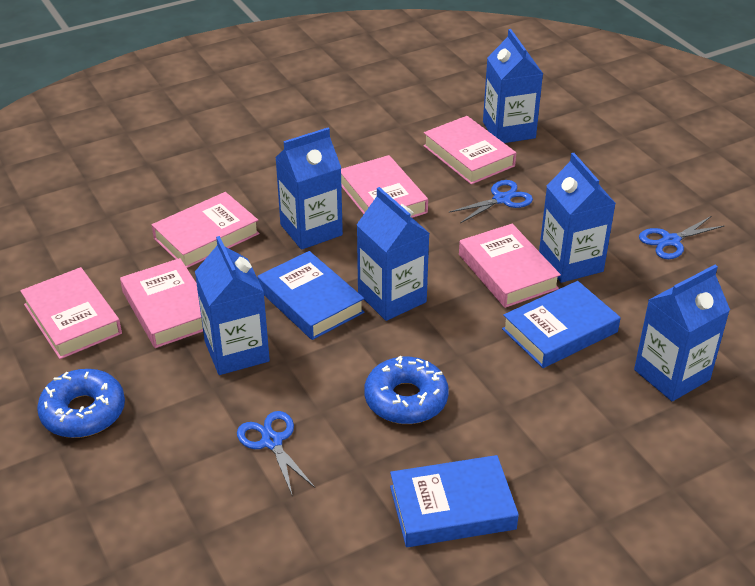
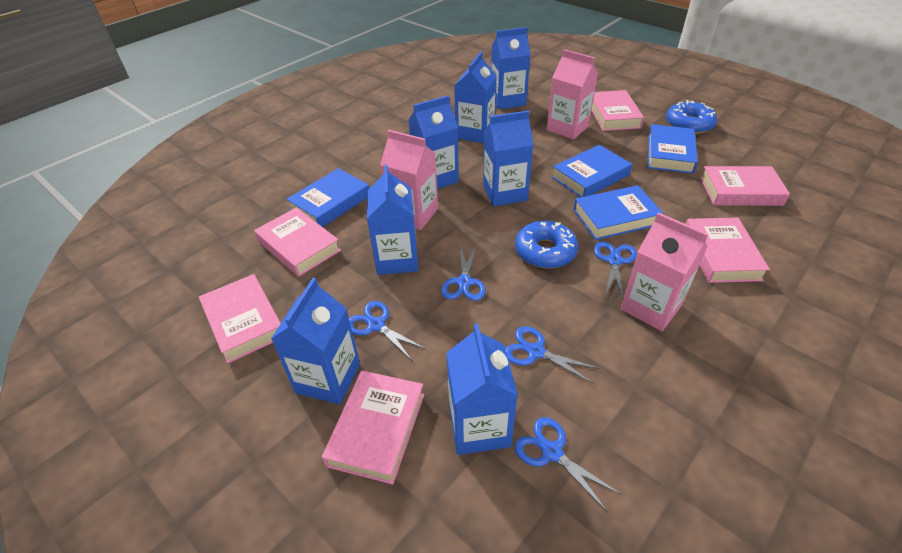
blue book: 3 -> 4
blue carton: 6 -> 7
blue scissors: 3 -> 5
pink carton: 0 -> 3

